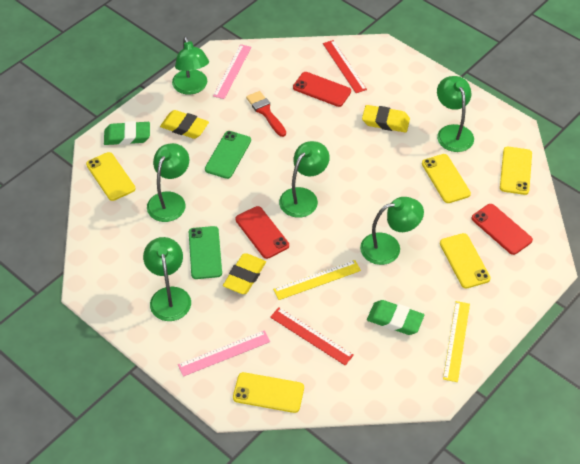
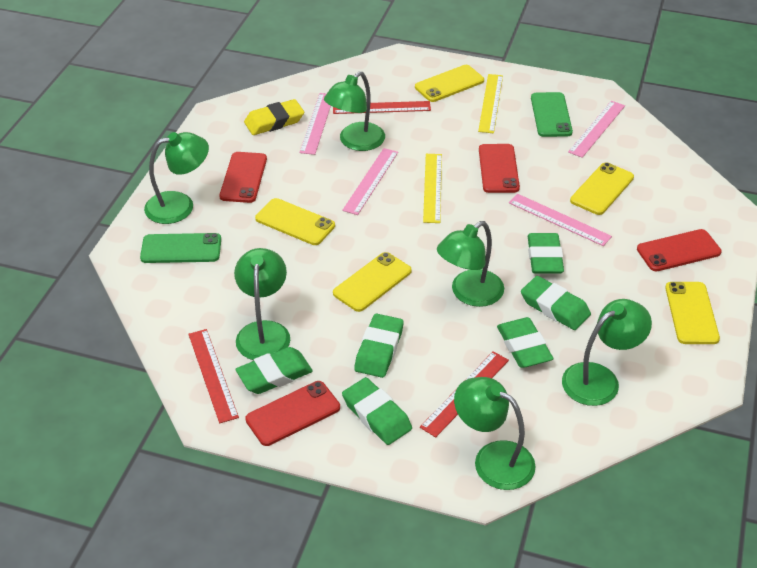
green eraser: 2 -> 6
pink ruler: 2 -> 4
red brush: 1 -> 0
red phone: 3 -> 4
red ruler: 2 -> 3
yellow eraser: 3 -> 1

